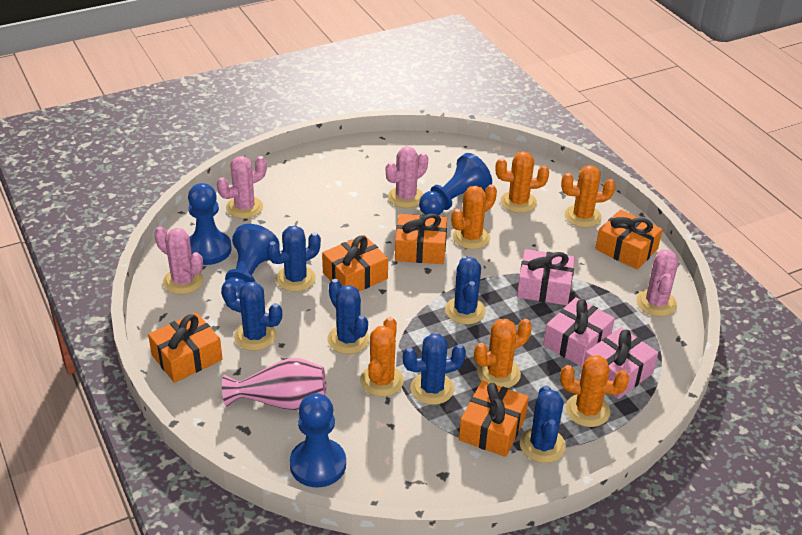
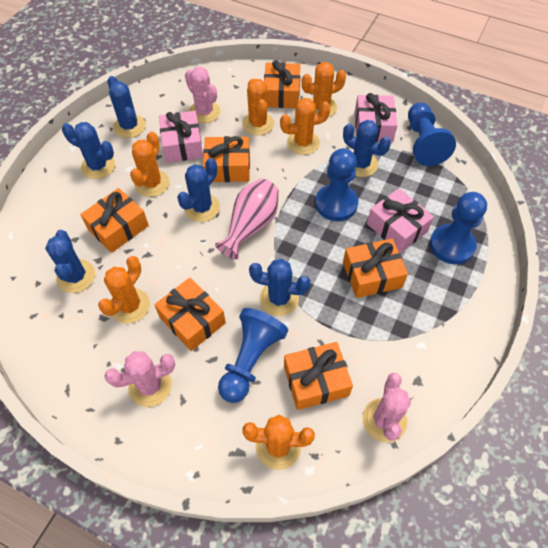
orange gift: 5 -> 6
pink cactus: 4 -> 3

